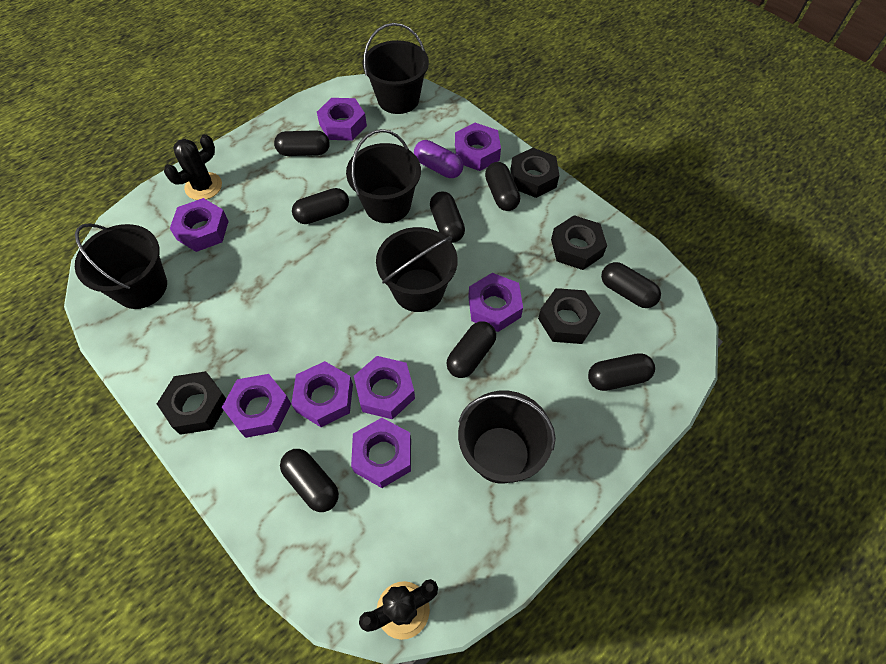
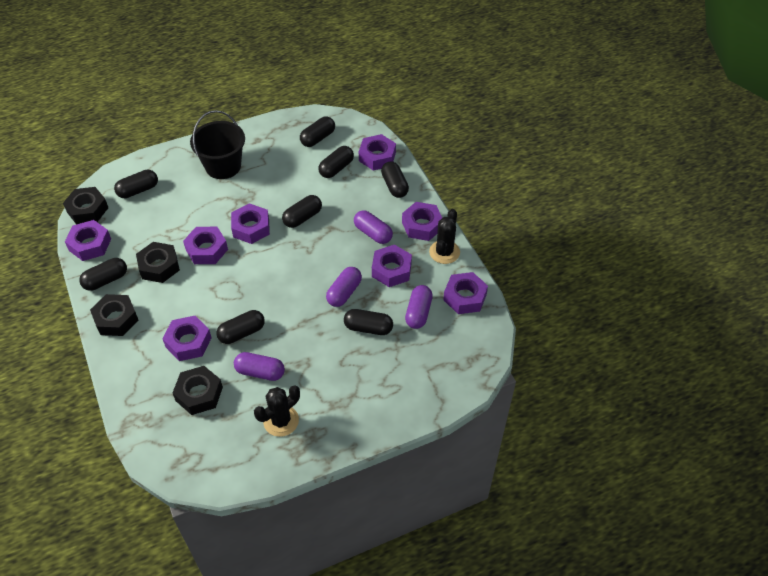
black bucket: 5 -> 1
purple capsule: 1 -> 4

